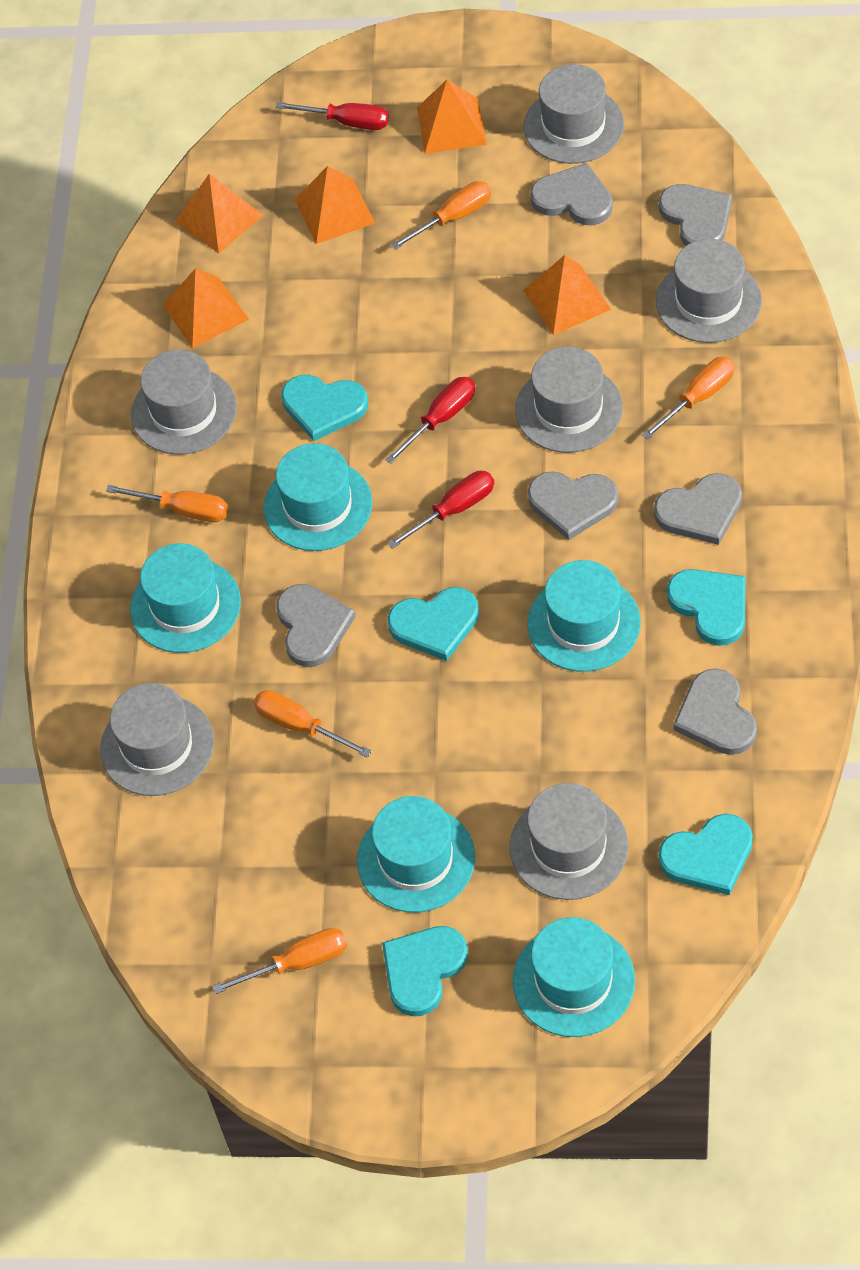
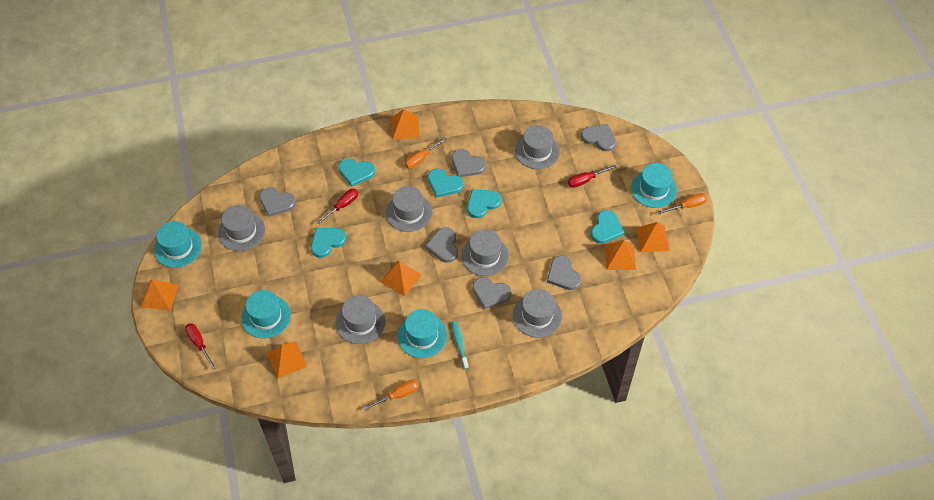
orange pyramid: 5 -> 6
orange screwdriver: 5 -> 3
turquoise hat: 5 -> 4
turquoise toothbrush: 0 -> 1

